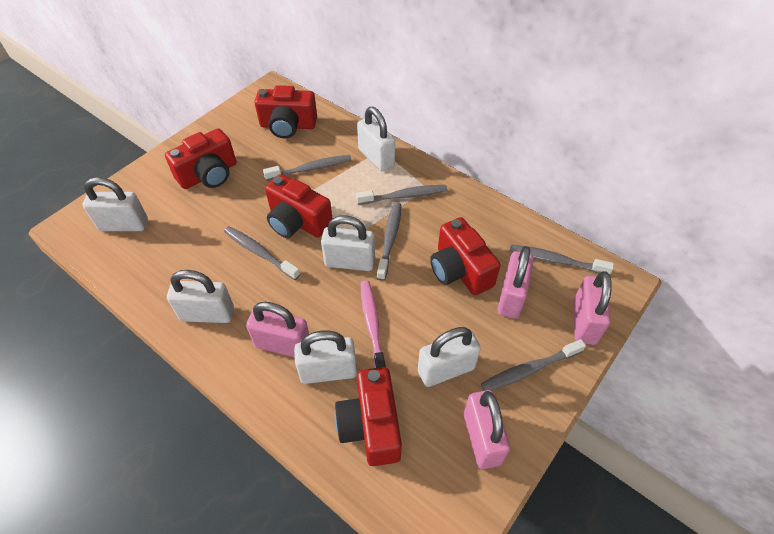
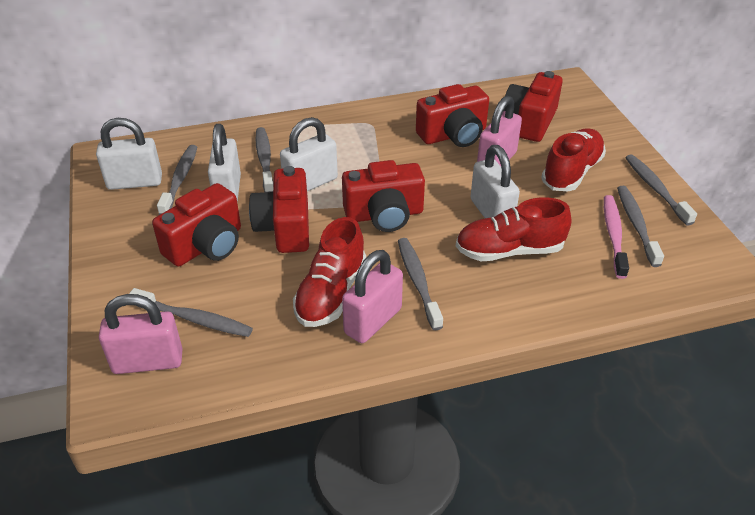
pink padlock: 4 -> 3
red shoe: 0 -> 3
white padlock: 6 -> 4

